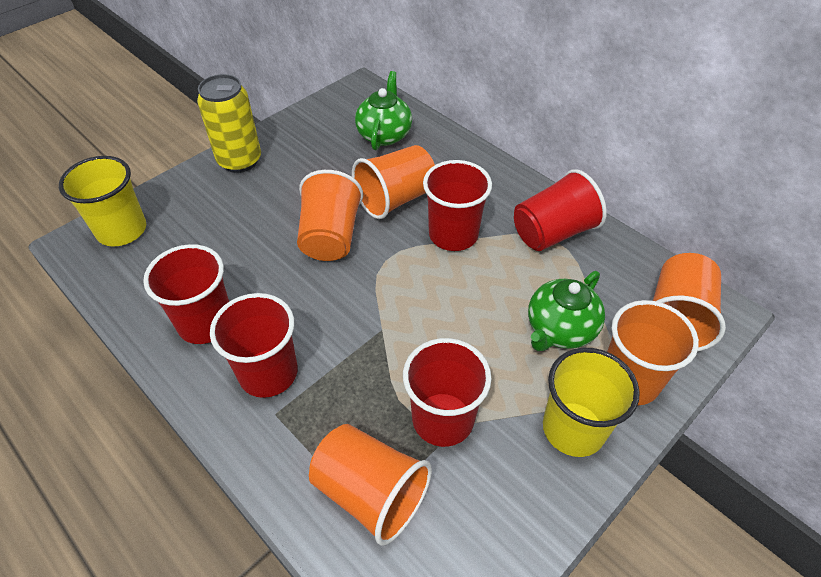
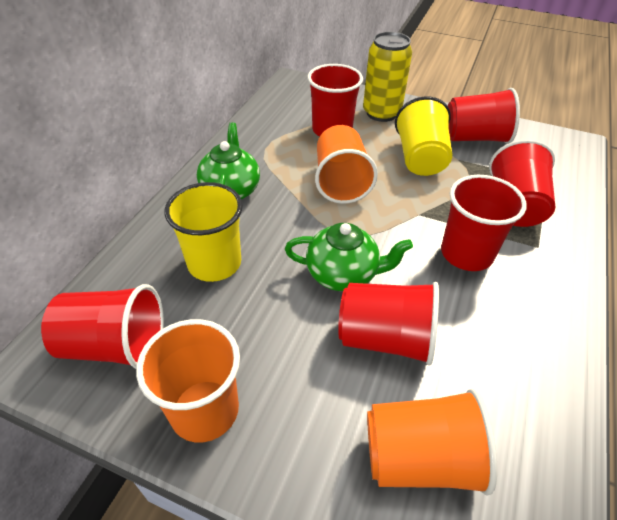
orange cup: 5 -> 3
red cup: 5 -> 6

